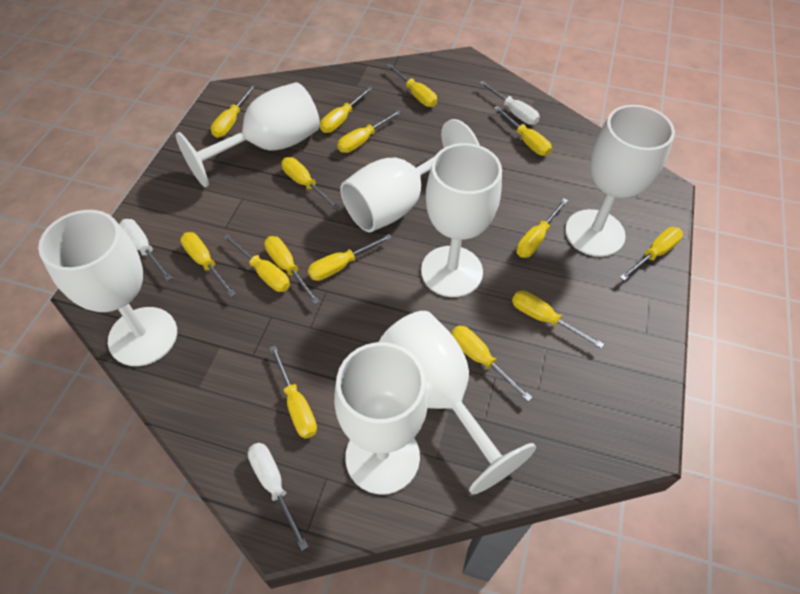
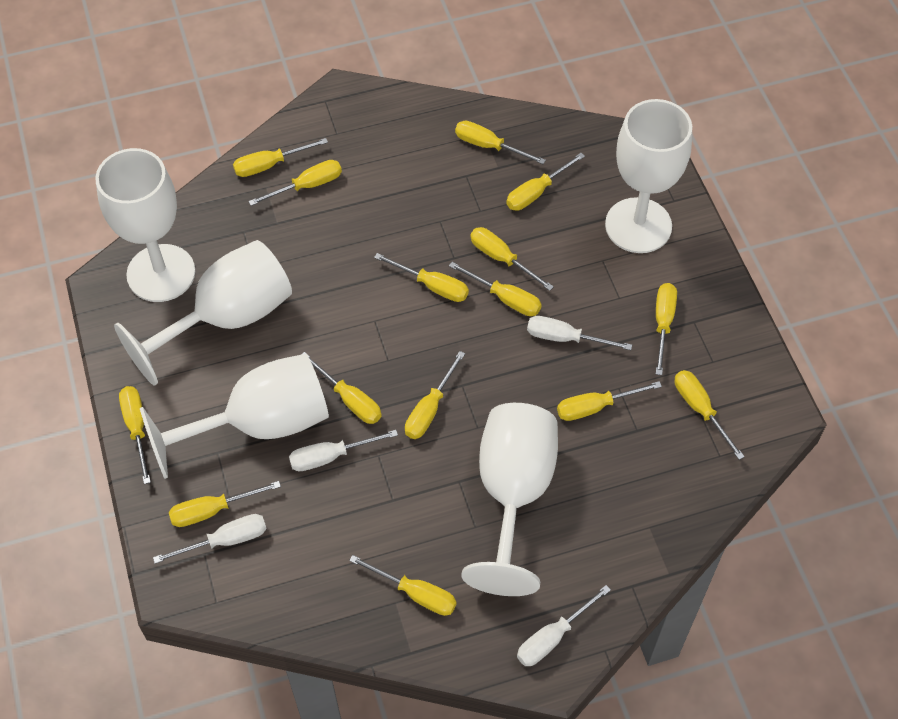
white goblet: 7 -> 5
white screwdriver: 3 -> 4

